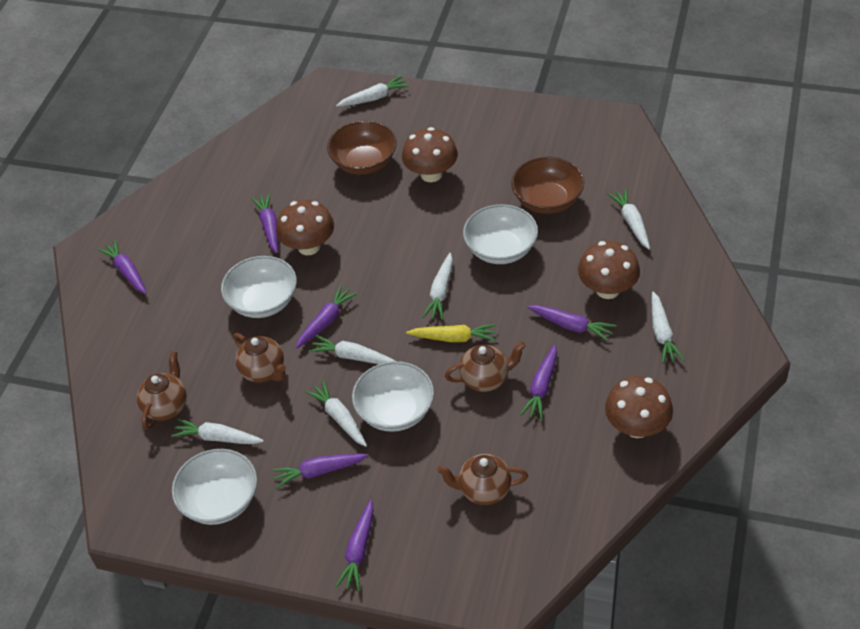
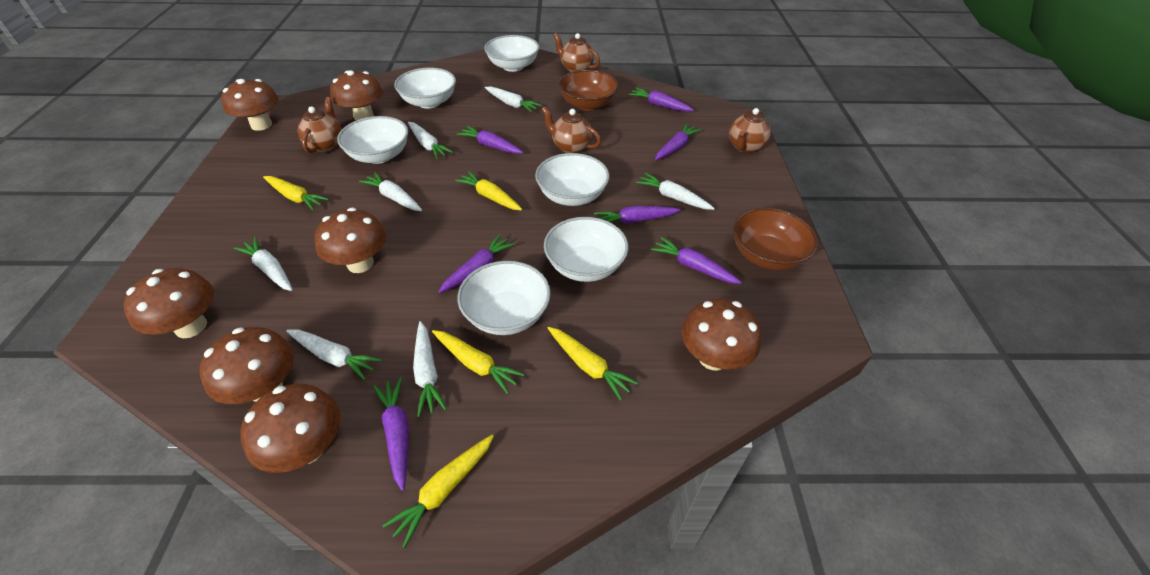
brown mushroom: 4 -> 7
white bowl: 4 -> 6
yellow carrot: 1 -> 5

